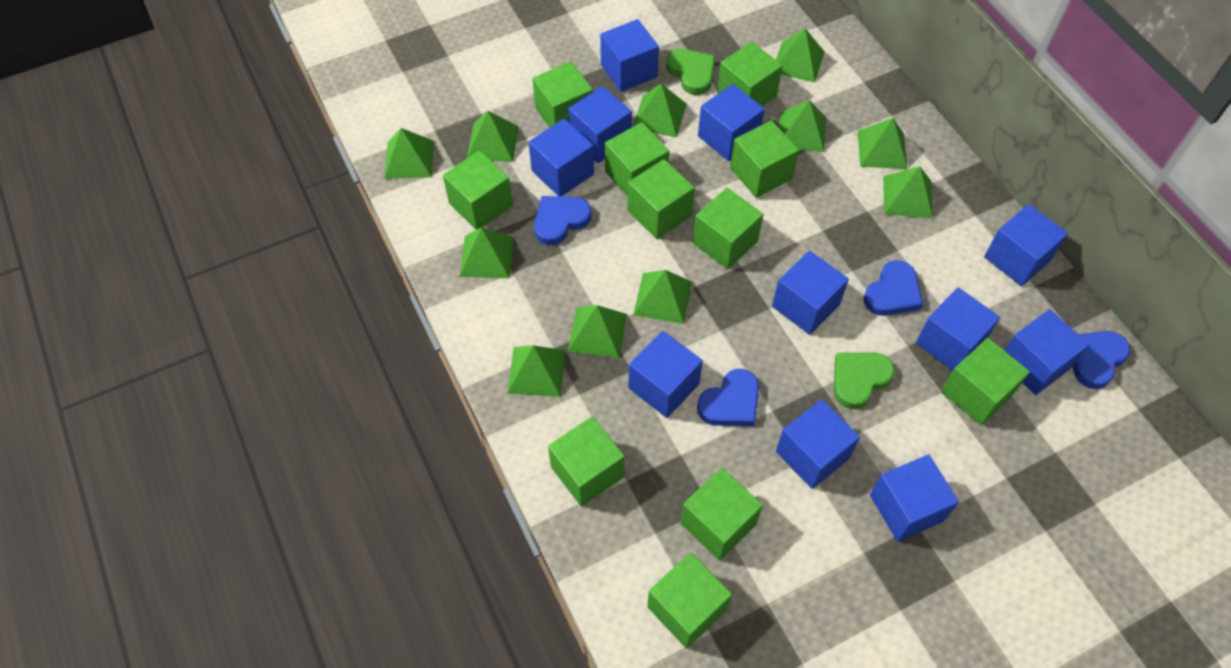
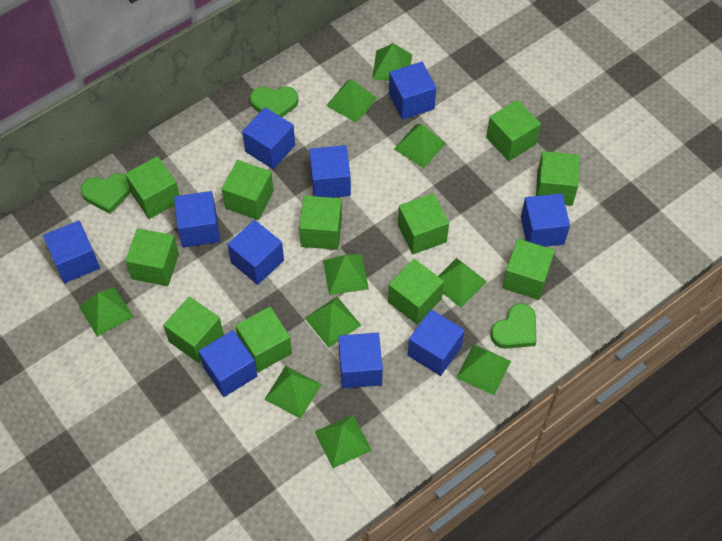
blue cube: 11 -> 10
blue heart: 4 -> 0
green heart: 2 -> 3
green pyramid: 11 -> 10

